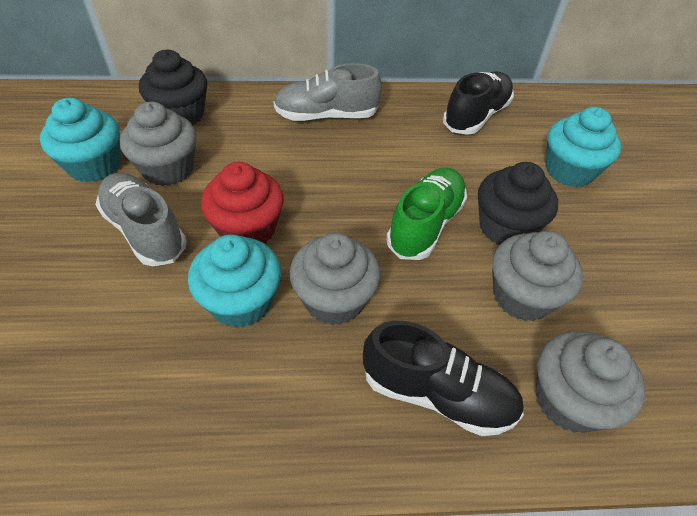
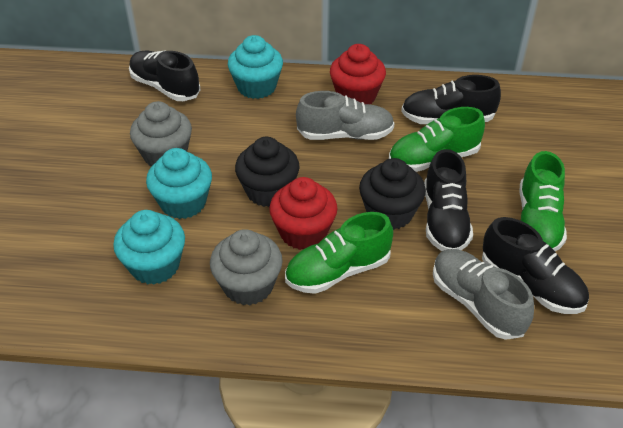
black shoe: 2 -> 4
green shoe: 1 -> 3
grey cupcake: 4 -> 2
red cupcake: 1 -> 2

